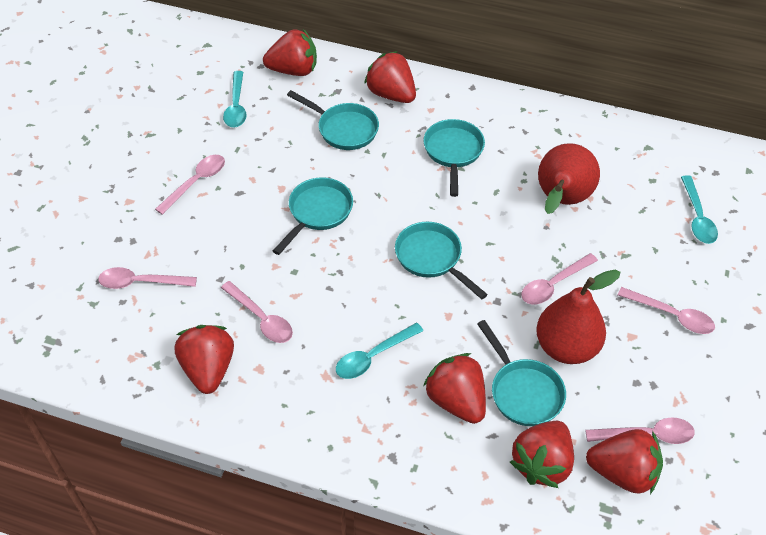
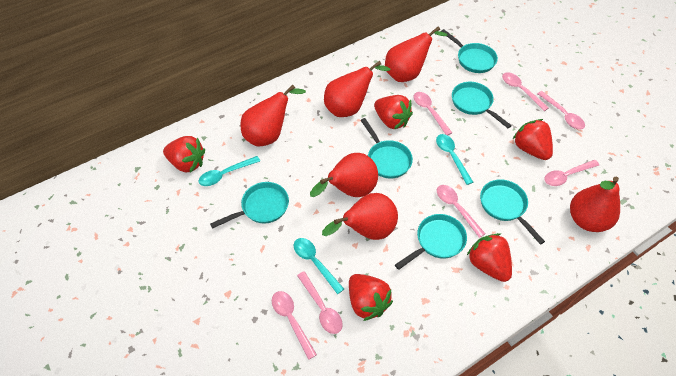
pink spoon: 6 -> 7
red pear: 2 -> 6
red strawberry: 6 -> 5
turquoise pan: 5 -> 6

